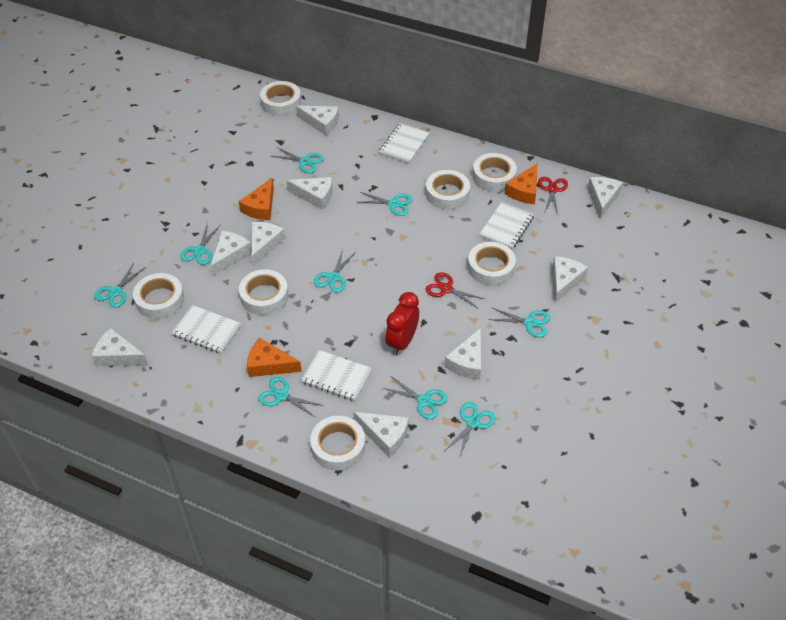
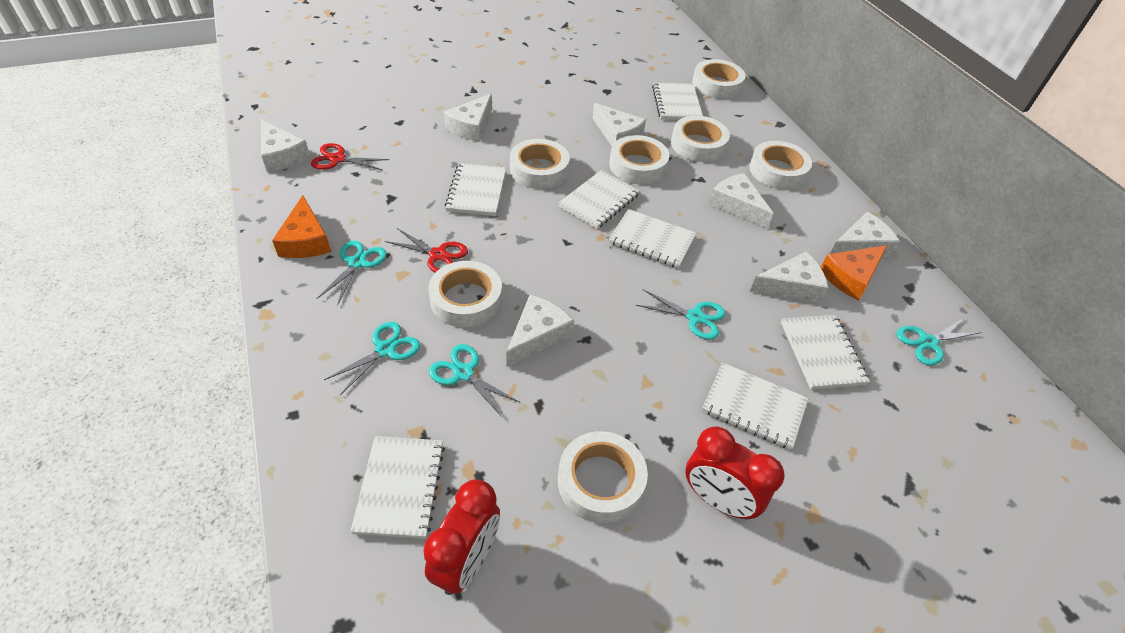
orange cheese: 3 -> 2
red clock: 1 -> 2
turquoise scissors: 9 -> 5
white cheese: 9 -> 7
white notebook: 4 -> 7

